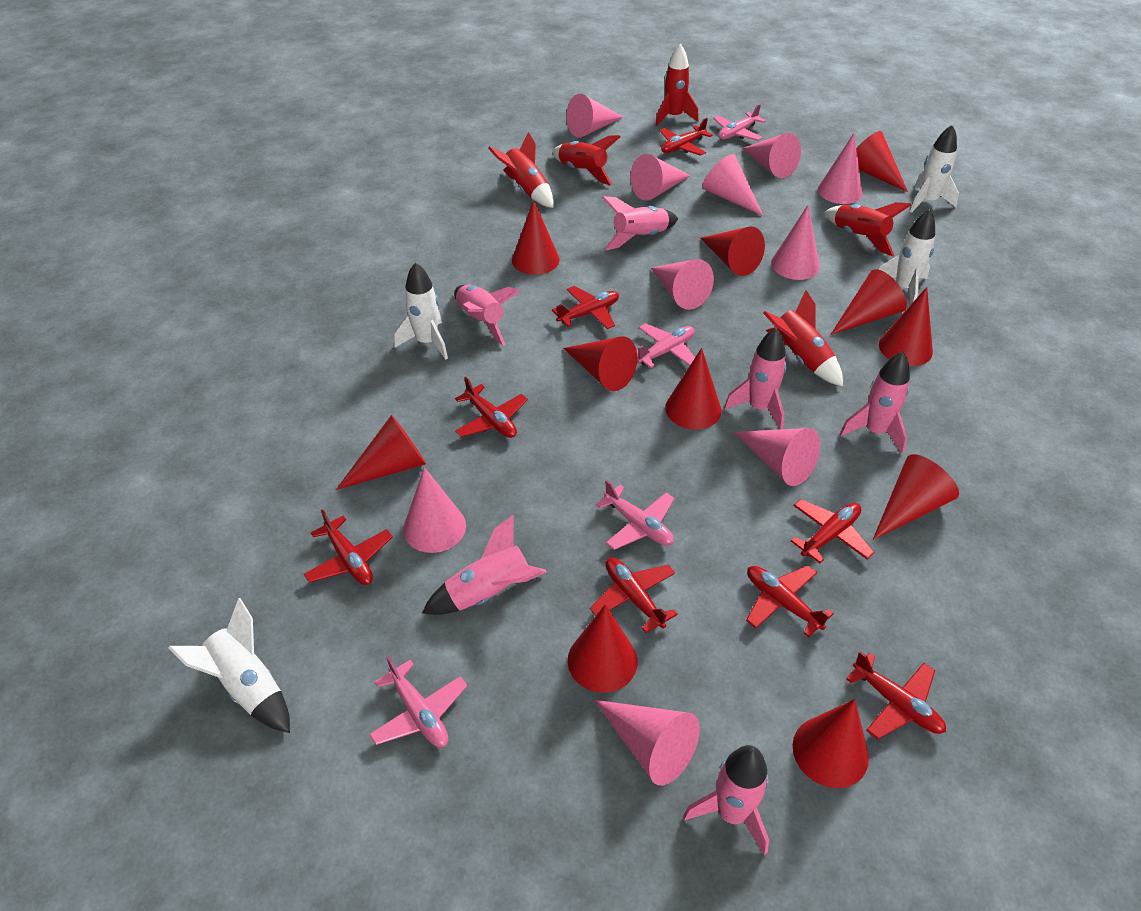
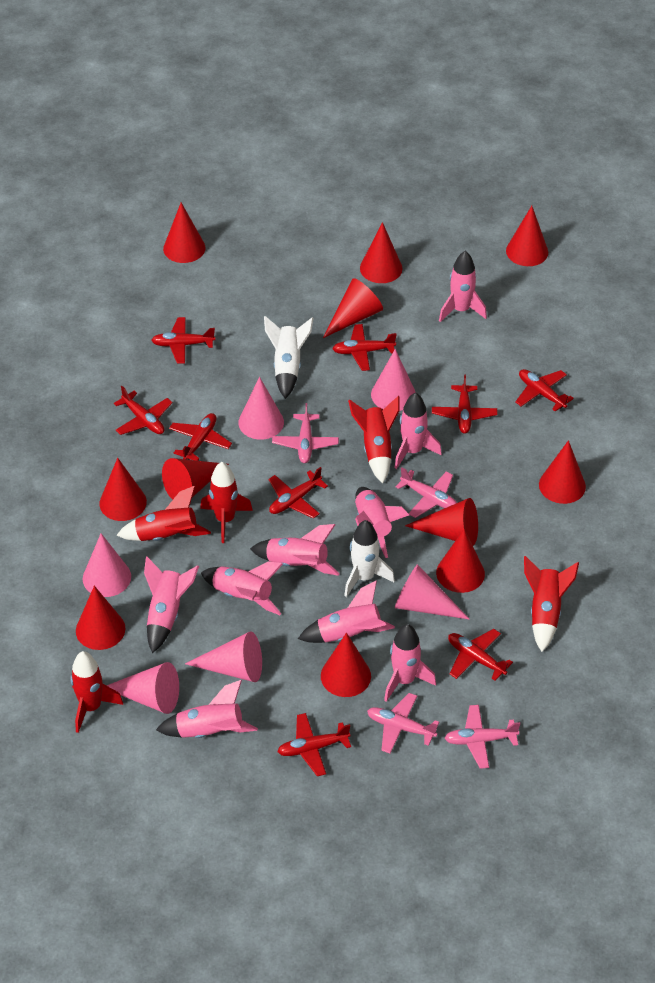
pink cone: 10 -> 6
pink rocket: 6 -> 9
red plane: 8 -> 9
white rocket: 4 -> 2

